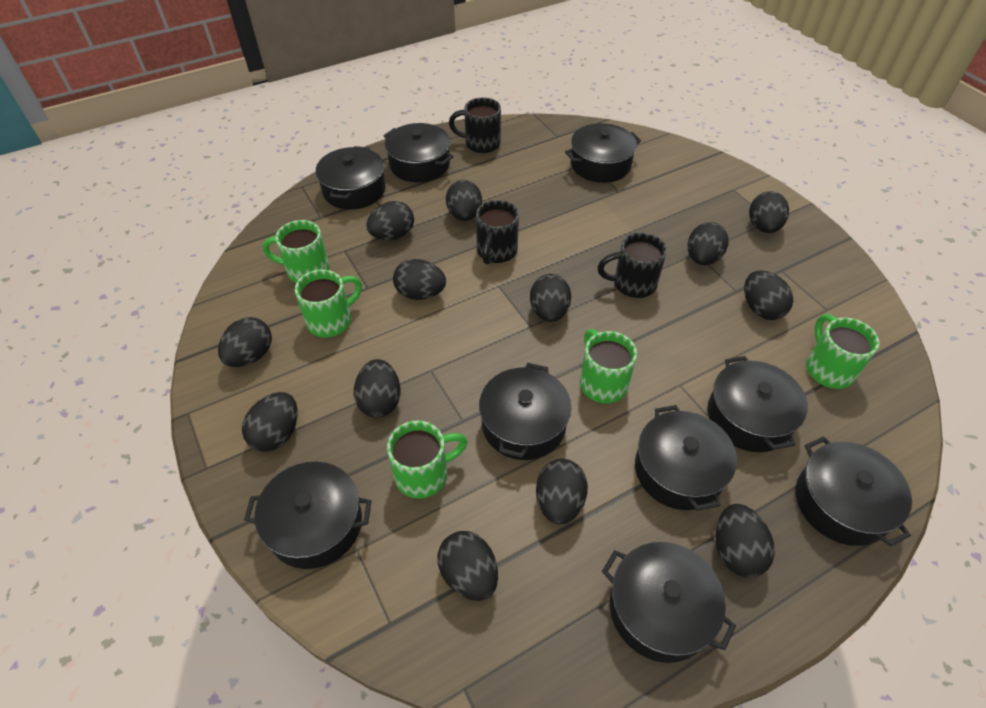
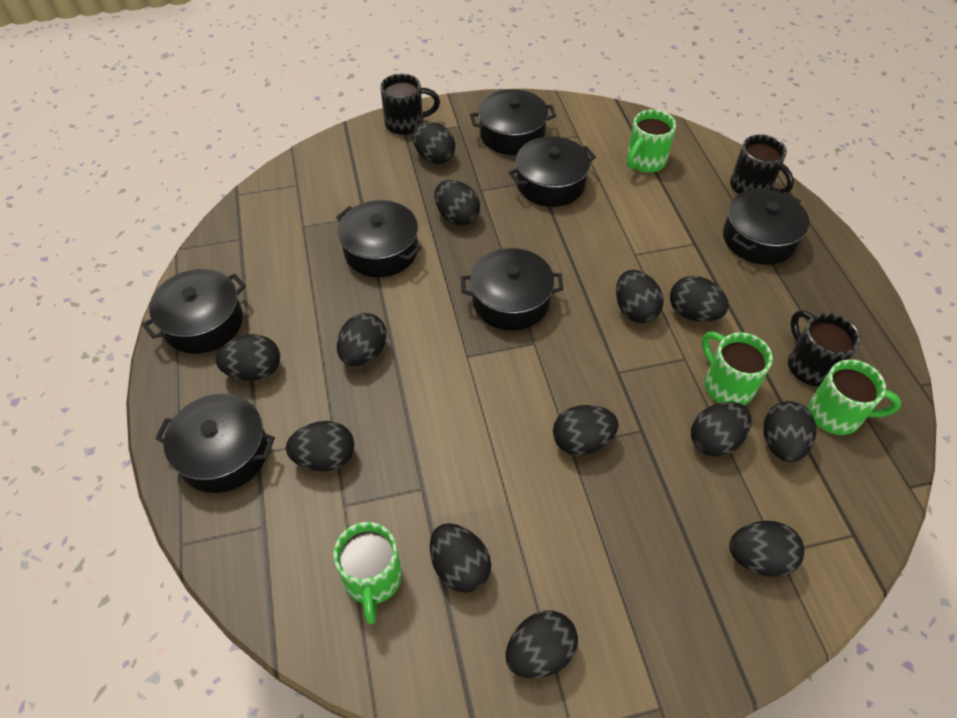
black pot: 9 -> 7
green mug: 5 -> 4

